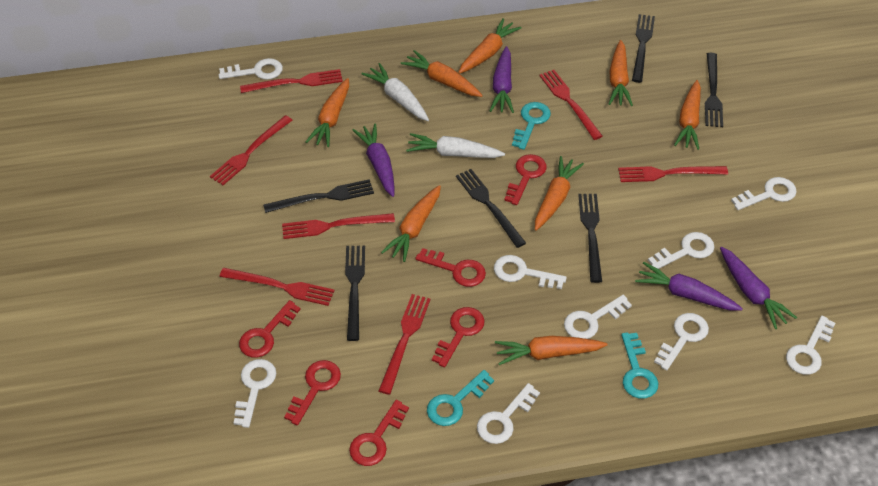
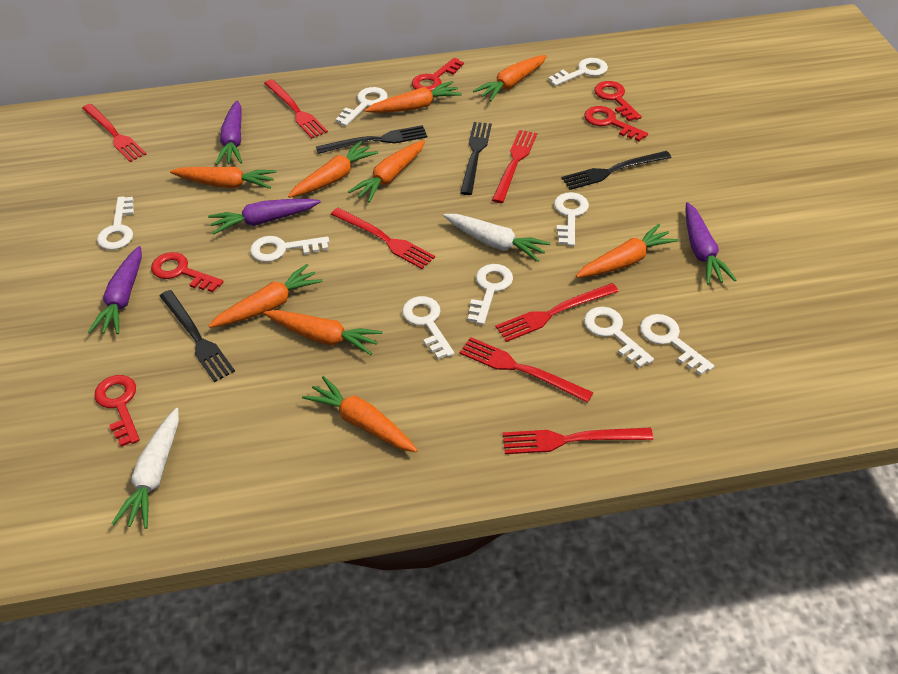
black fork: 6 -> 4
orange carrot: 8 -> 9
red key: 6 -> 5
turquoise key: 3 -> 0

